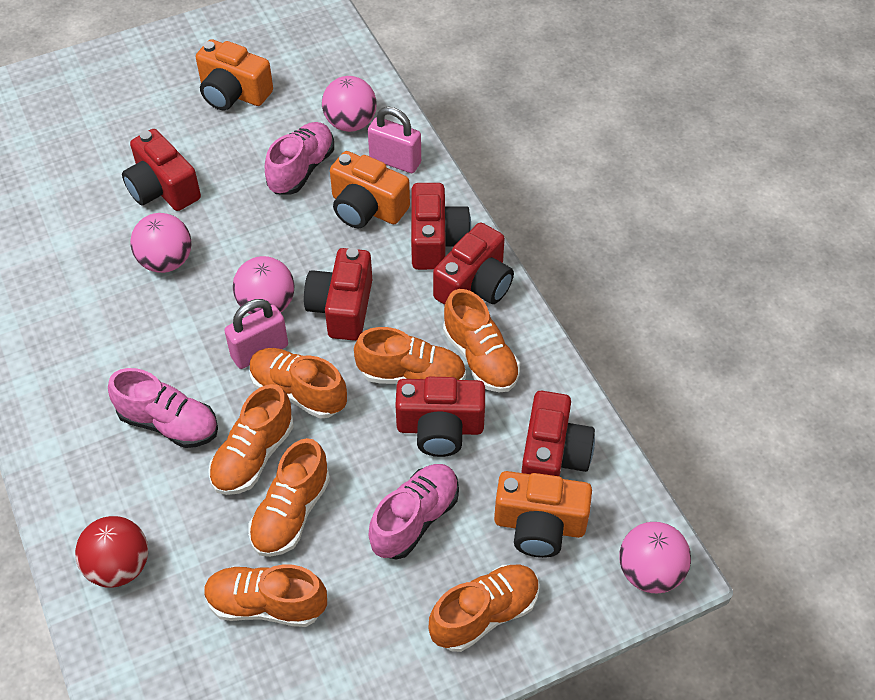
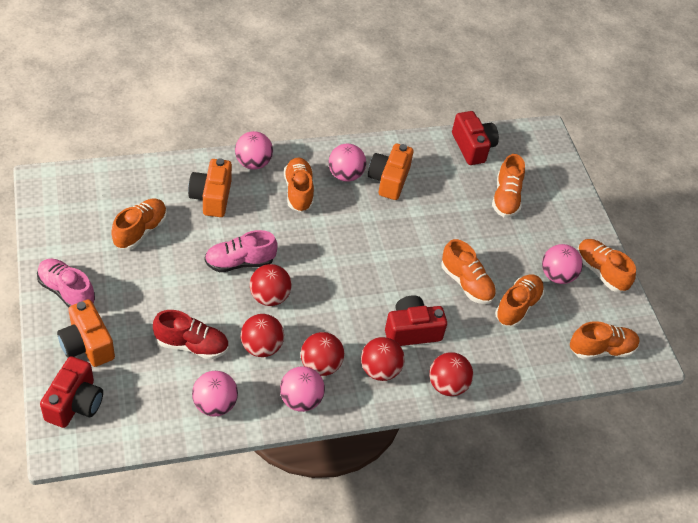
pink ball: 4 -> 5
pink padlock: 2 -> 0
pink shoe: 3 -> 2
red ball: 1 -> 5
red camera: 6 -> 3
red shoe: 0 -> 1

